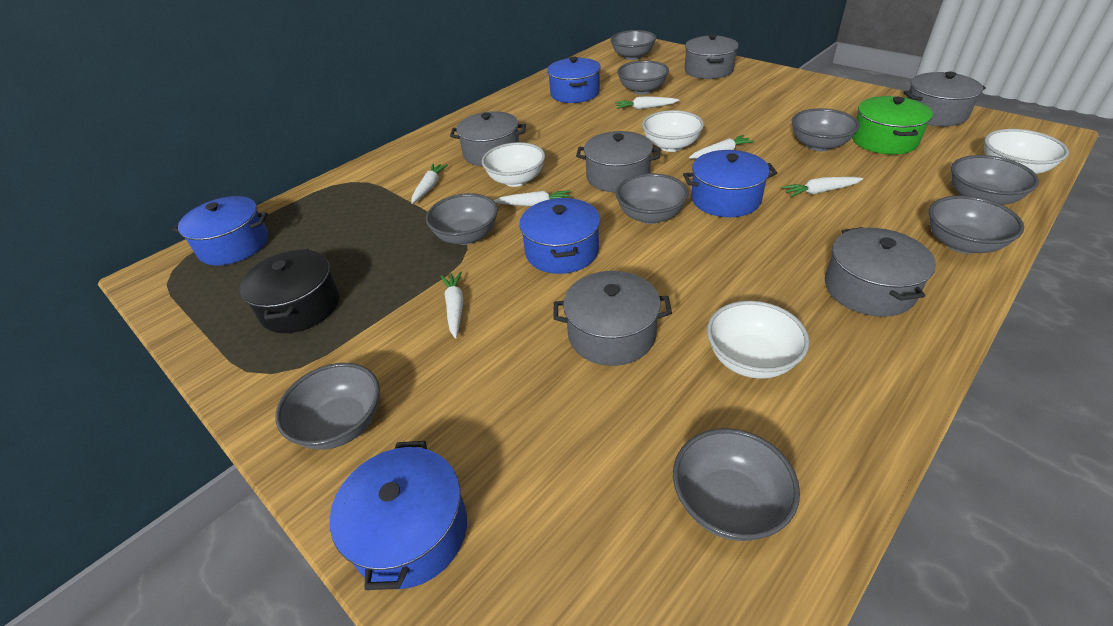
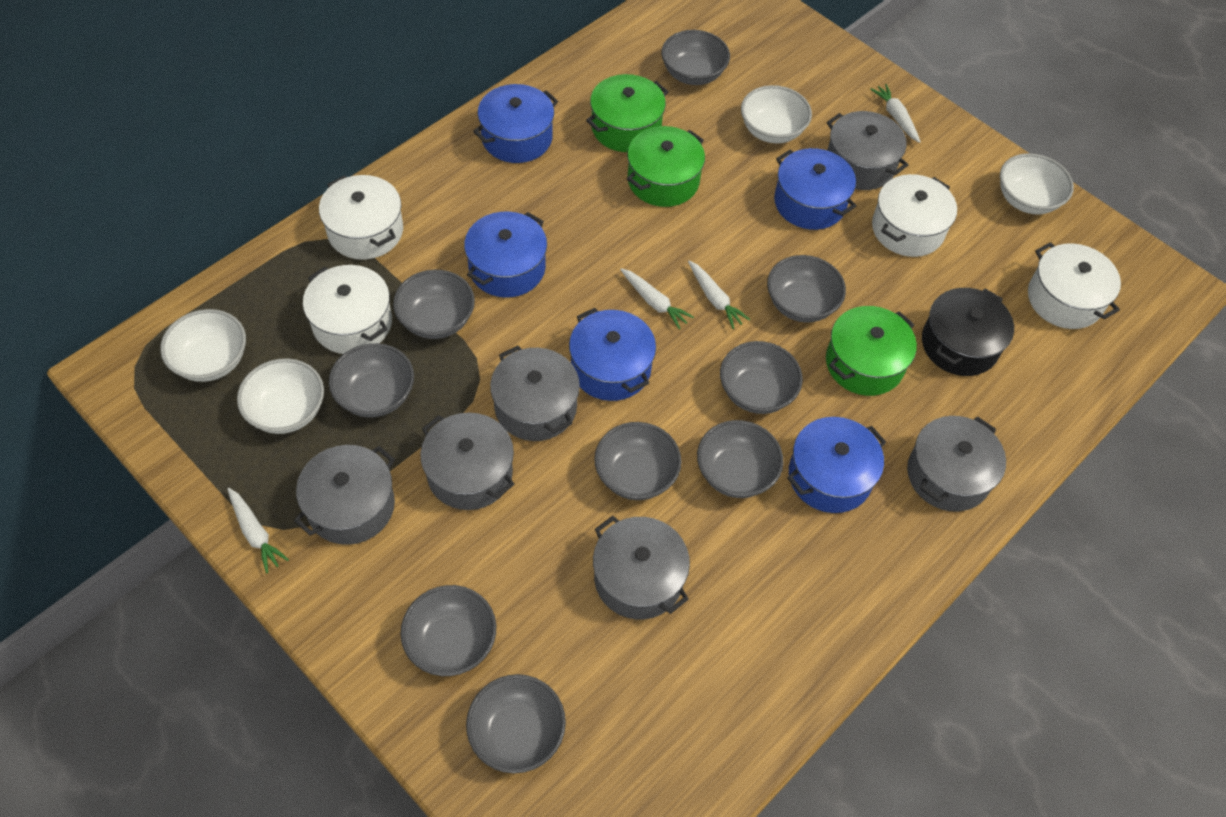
green pot: 1 -> 3
white carrot: 6 -> 4
white pot: 0 -> 4

